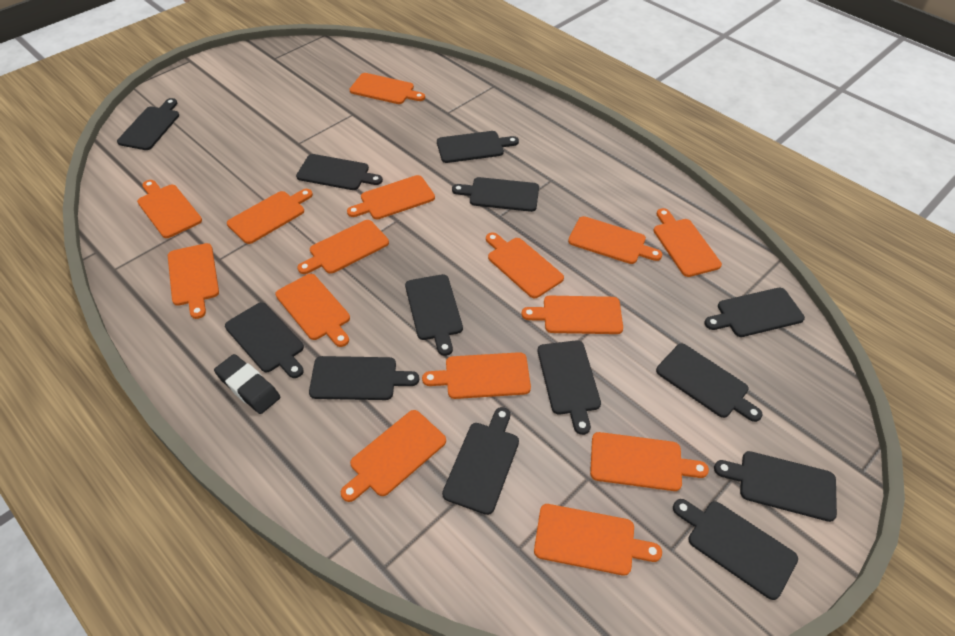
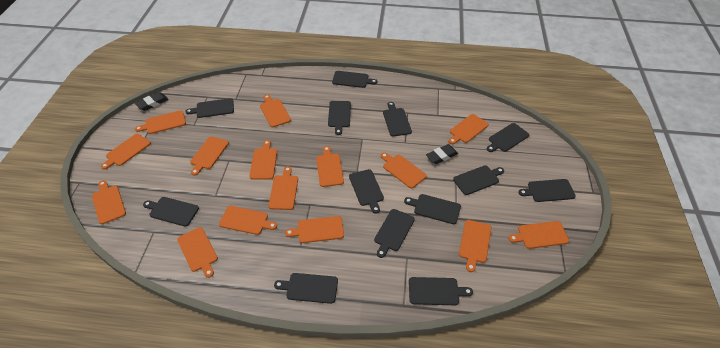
black eraser: 1 -> 2

